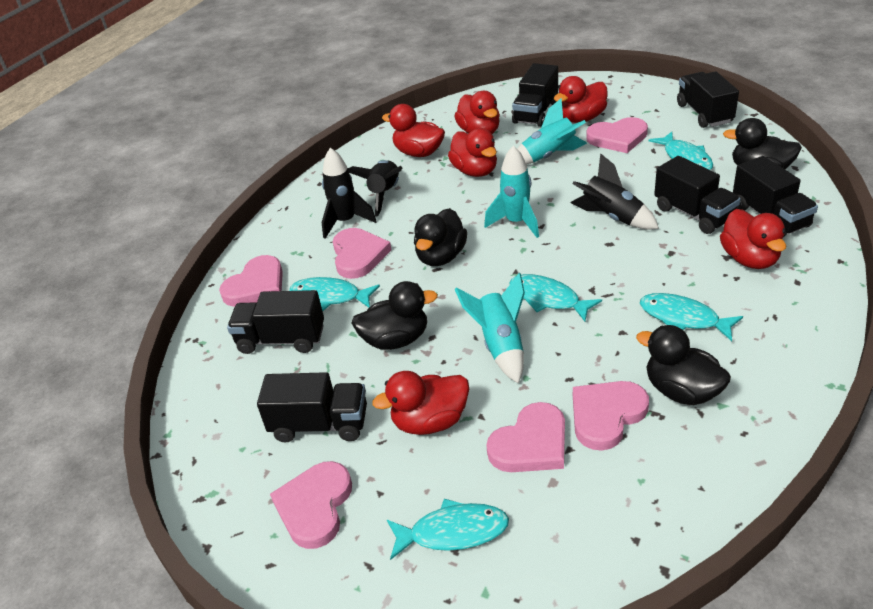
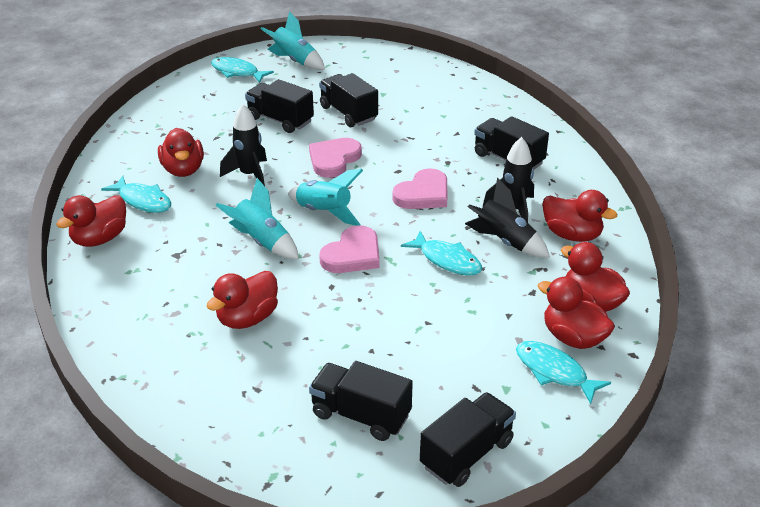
black duck: 4 -> 0
black truck: 6 -> 5
pink heart: 6 -> 3
turquoise fish: 5 -> 4

